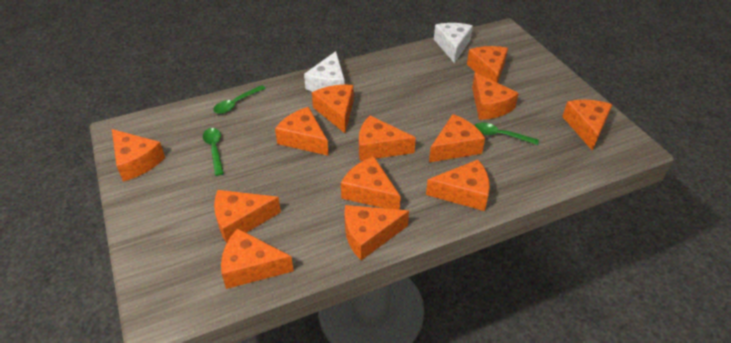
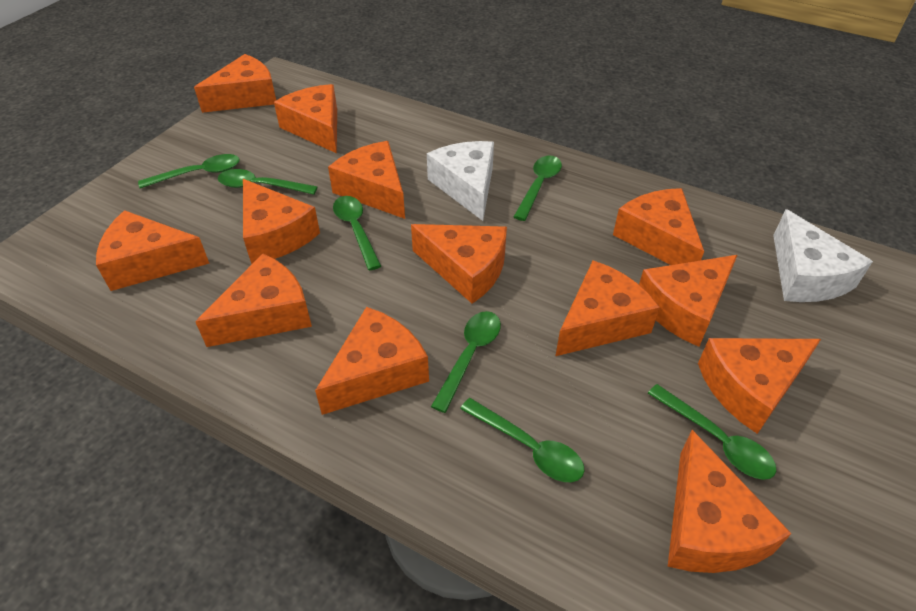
green spoon: 3 -> 7

